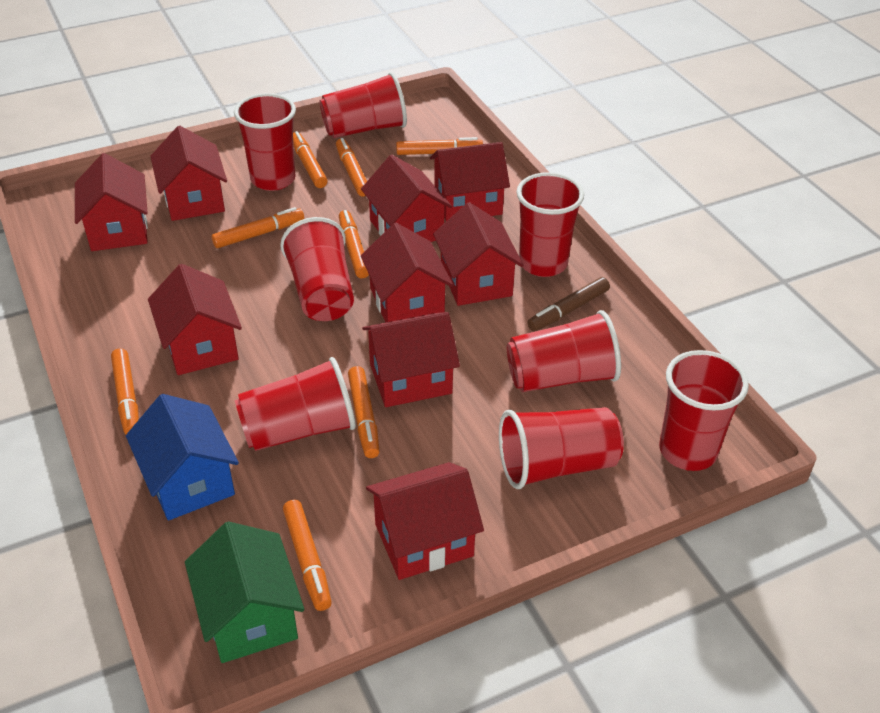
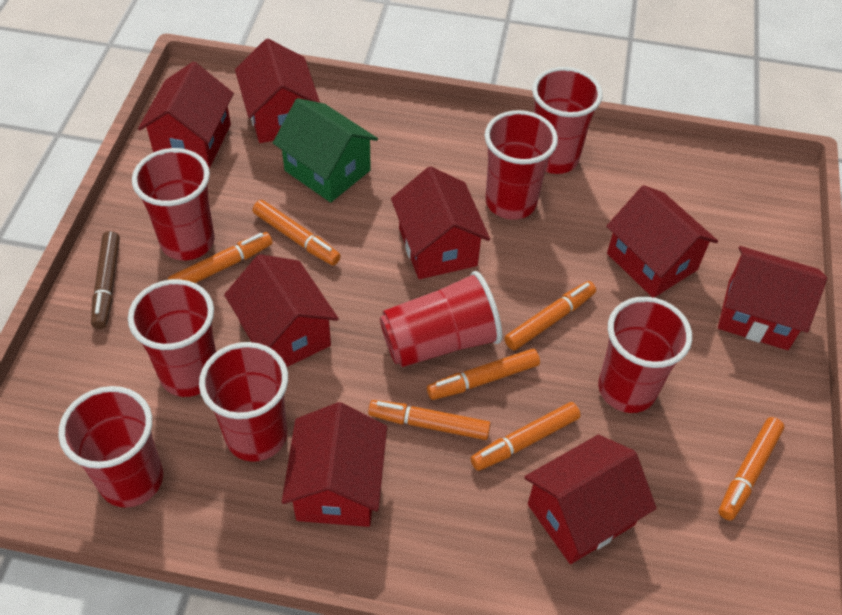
blue house: 1 -> 0
orange marker: 8 -> 7
red house: 9 -> 8

